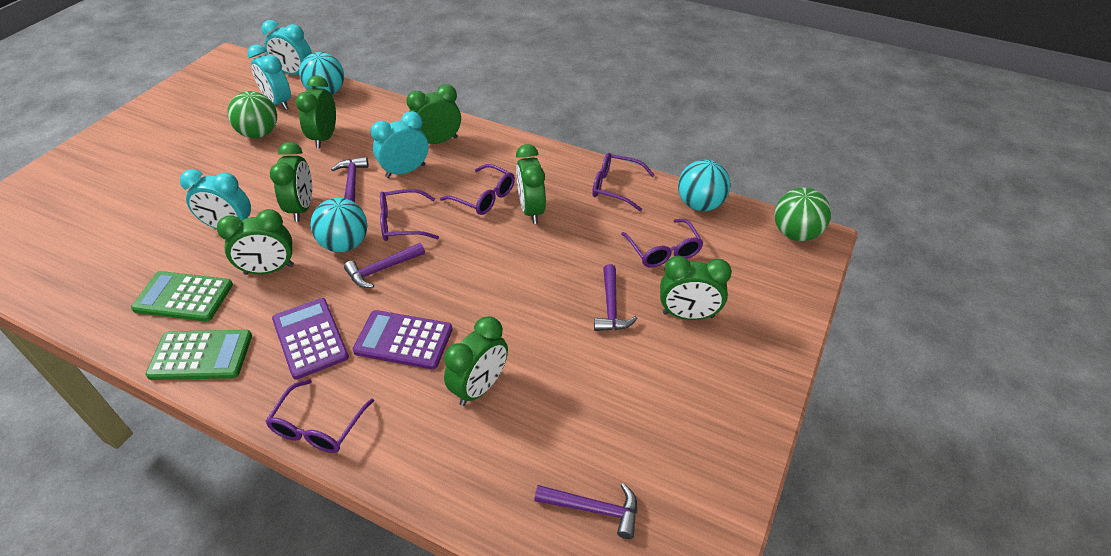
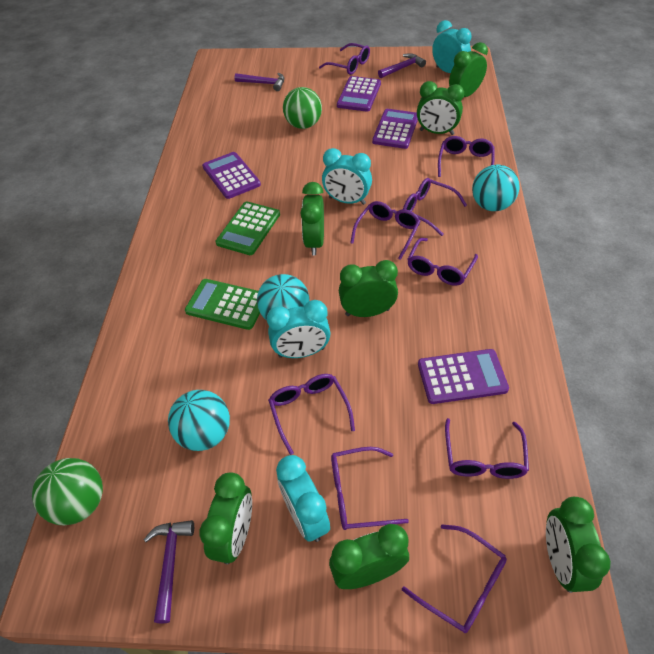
purple calculator: 2 -> 4
purple glasses: 5 -> 9
purple hammer: 4 -> 3

